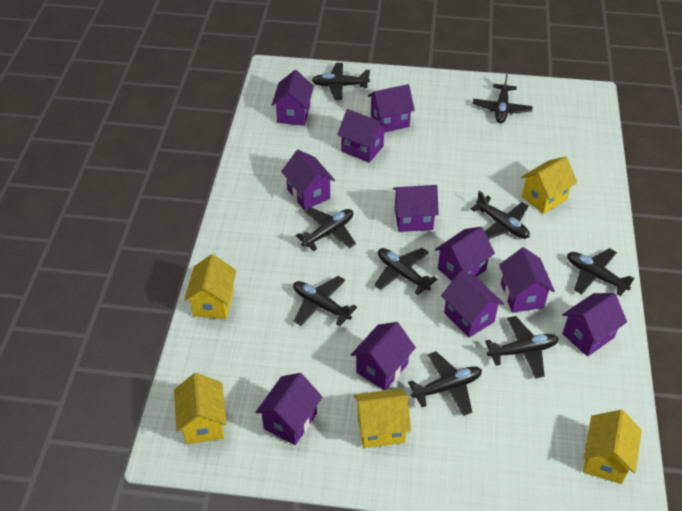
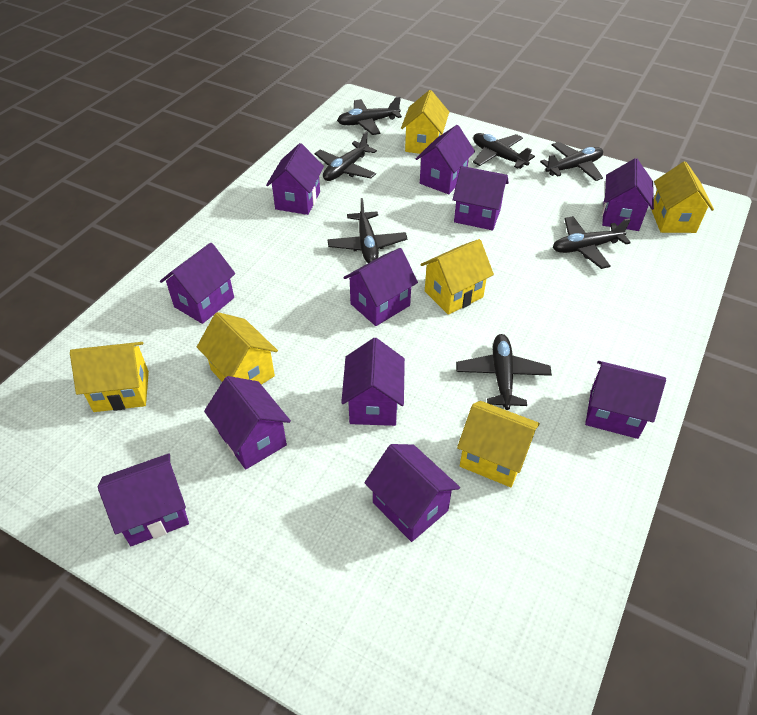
black plane: 9 -> 7
yellow house: 5 -> 6

